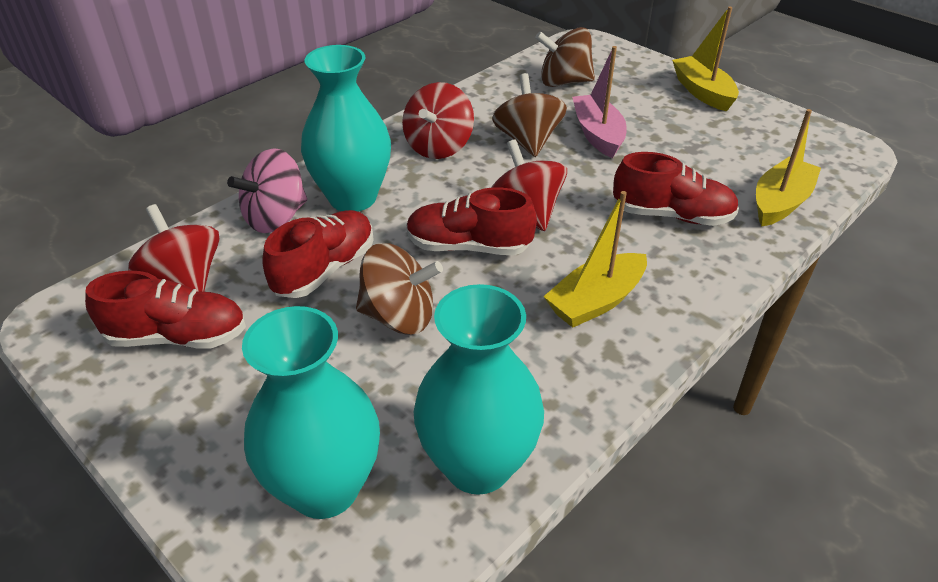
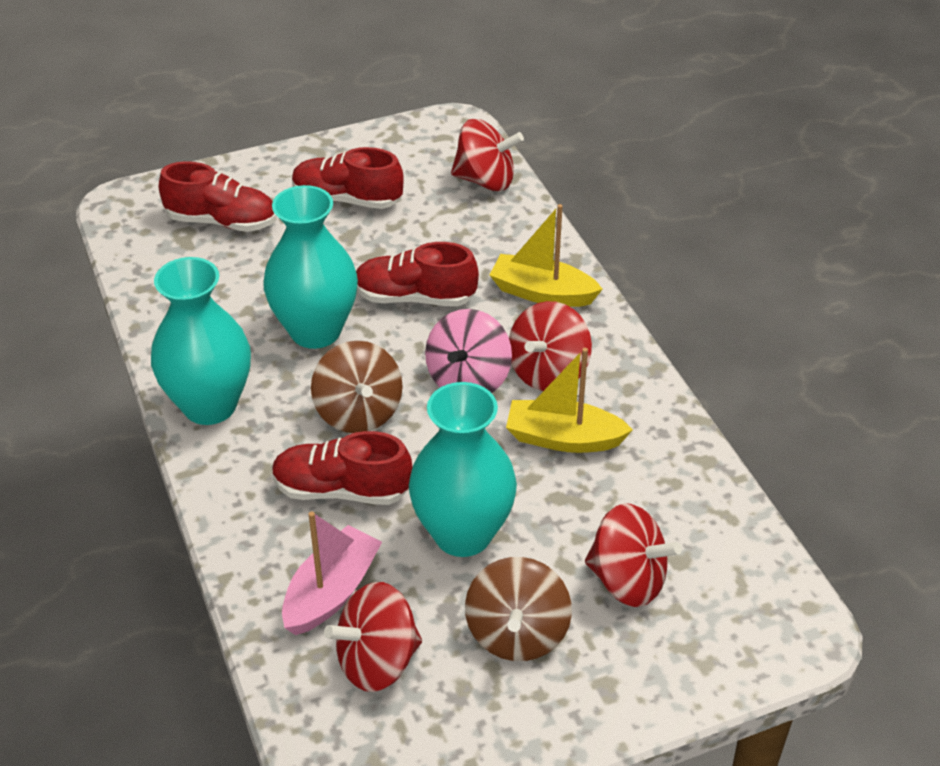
brown spinning top: 3 -> 2
red spinning top: 3 -> 4
yellow boat: 3 -> 2

